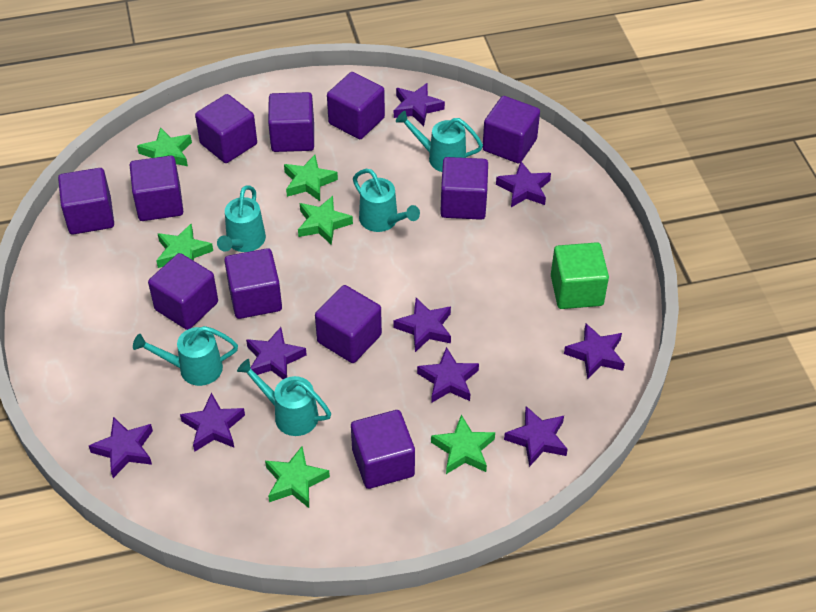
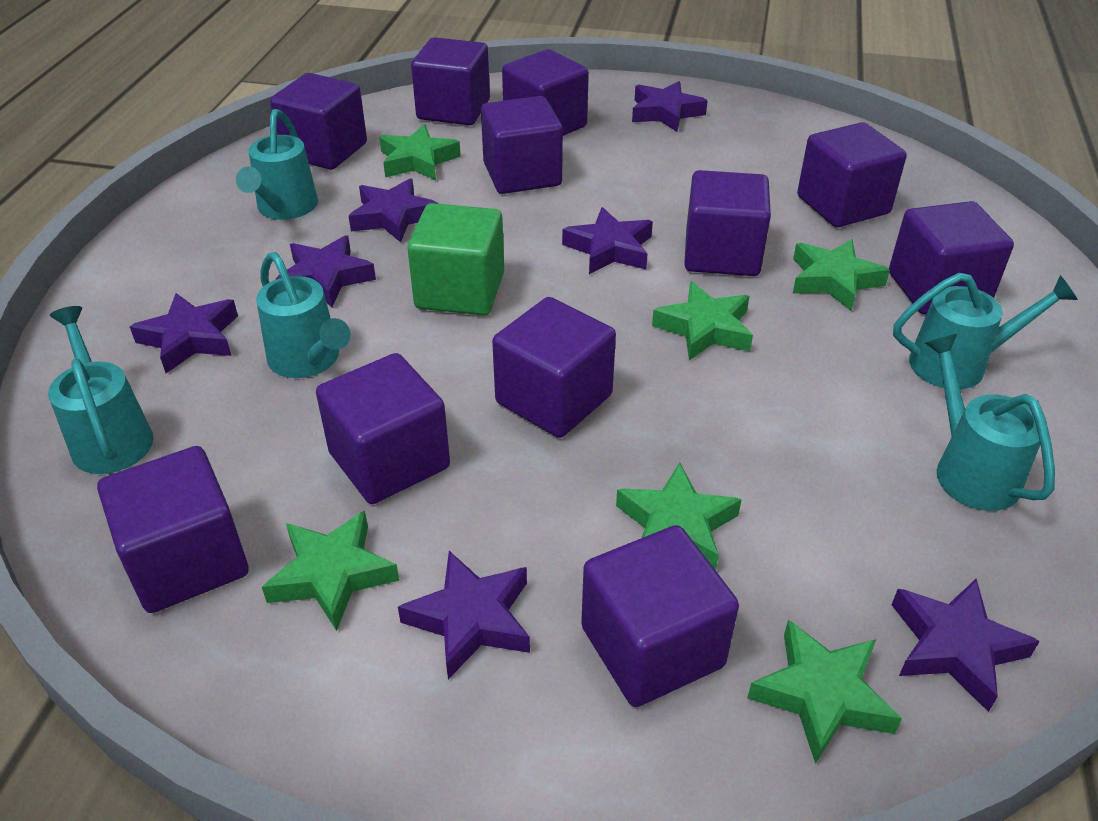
purple star: 9 -> 7

